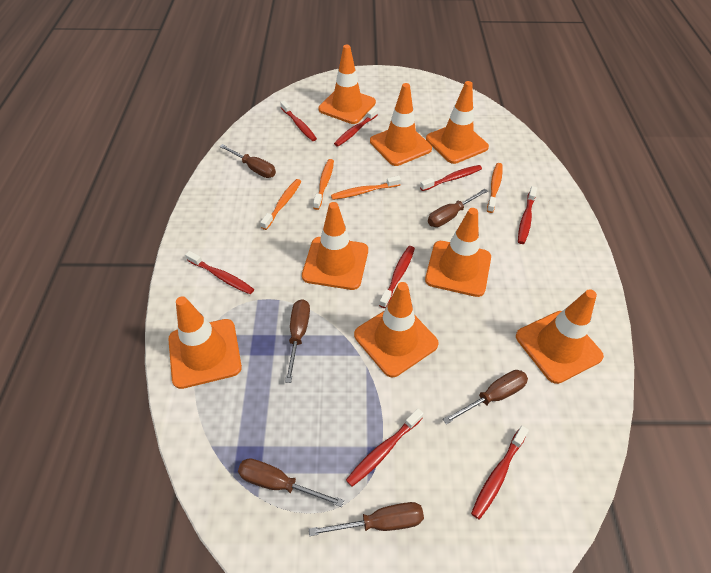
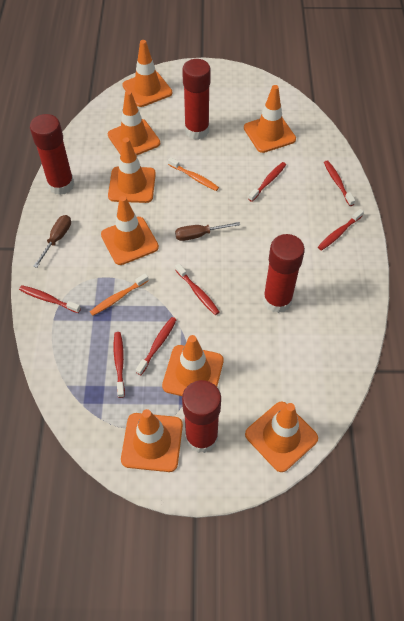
brown screwdriver: 6 -> 2
orange toothbrush: 4 -> 2
red glue stick: 0 -> 4
red toothbrush: 8 -> 7

